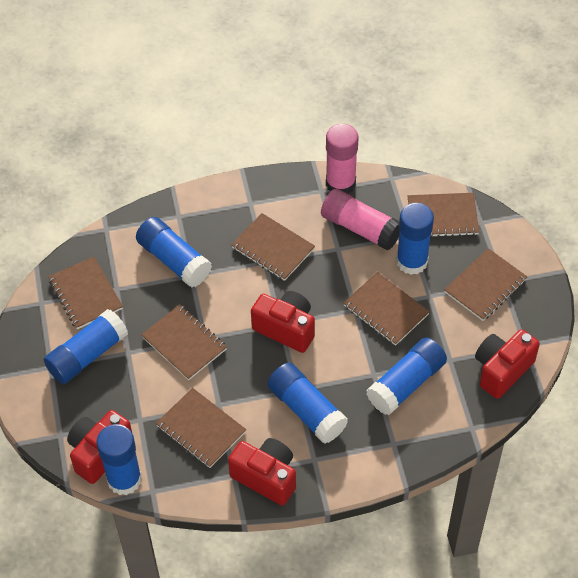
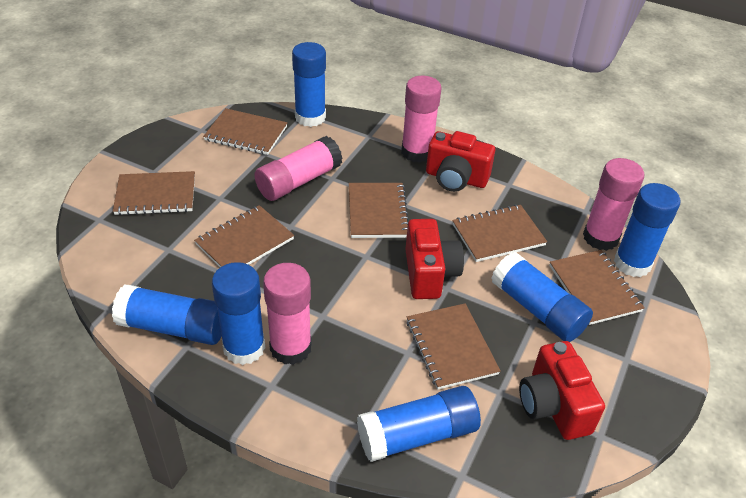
pink glue stick: 2 -> 4
red camera: 4 -> 3

